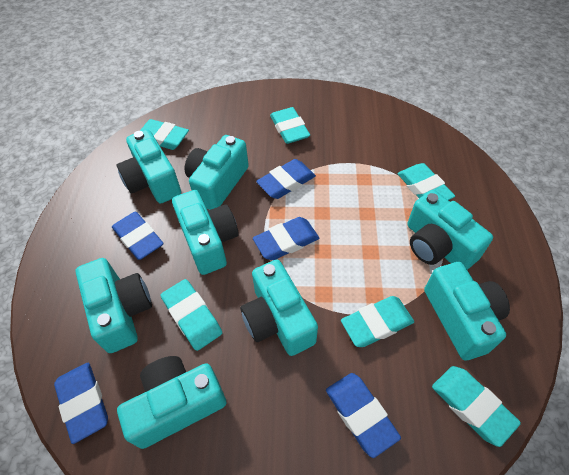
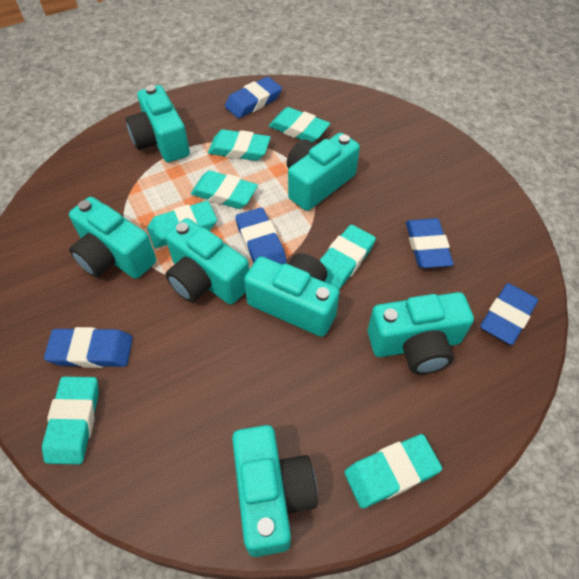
turquoise camera: 8 -> 7
turquoise eraser: 6 -> 7

